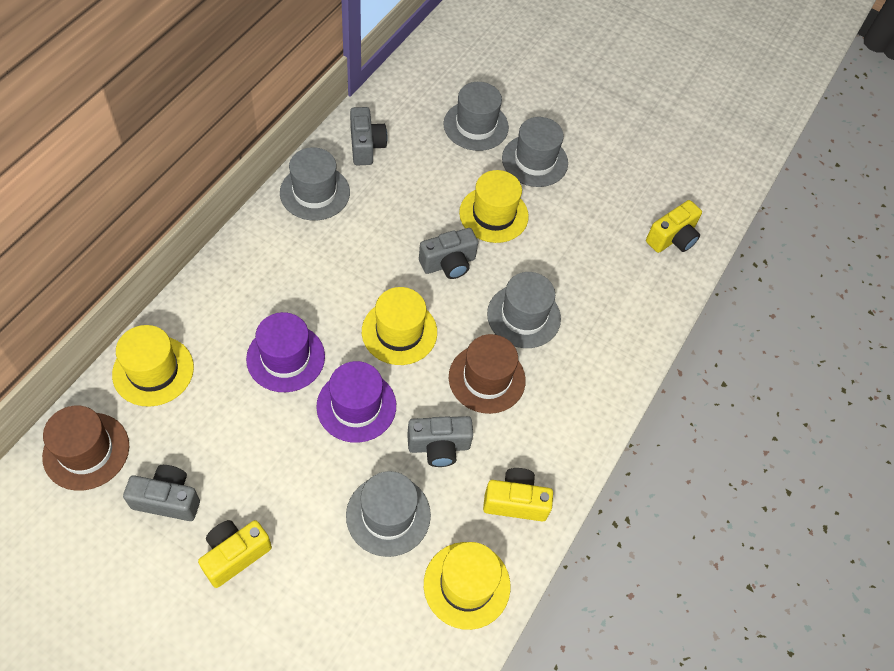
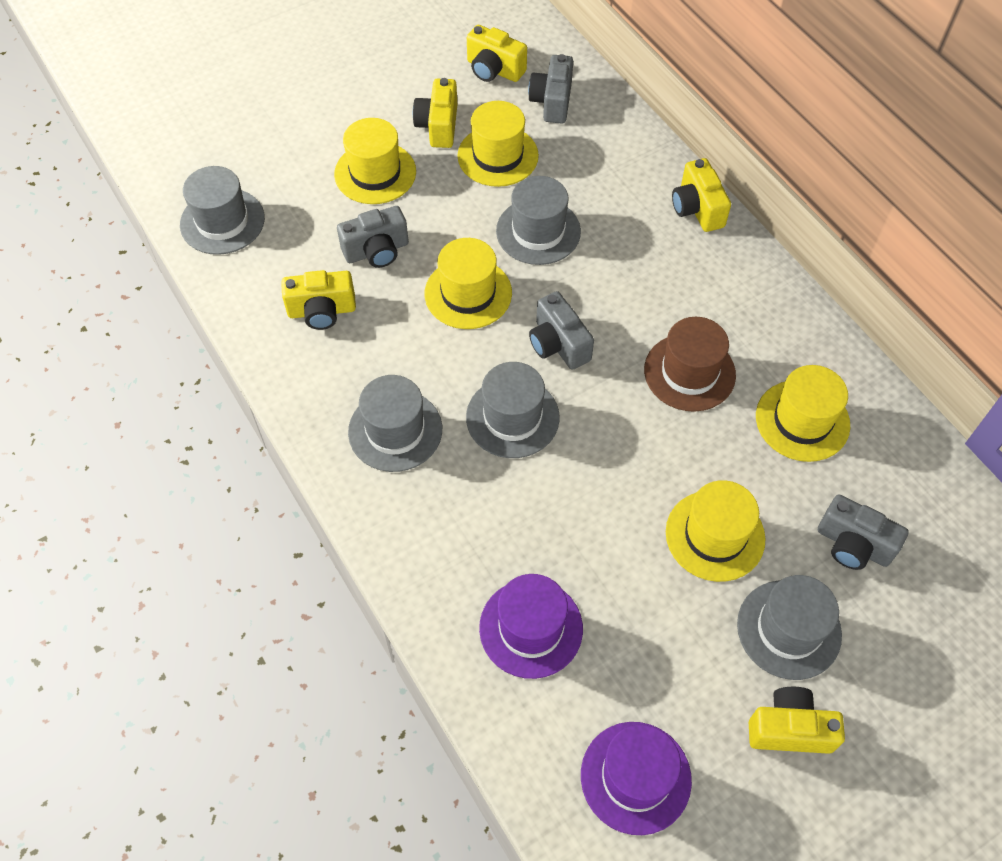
brown hat: 2 -> 1
yellow camera: 3 -> 5
yellow hat: 4 -> 5

